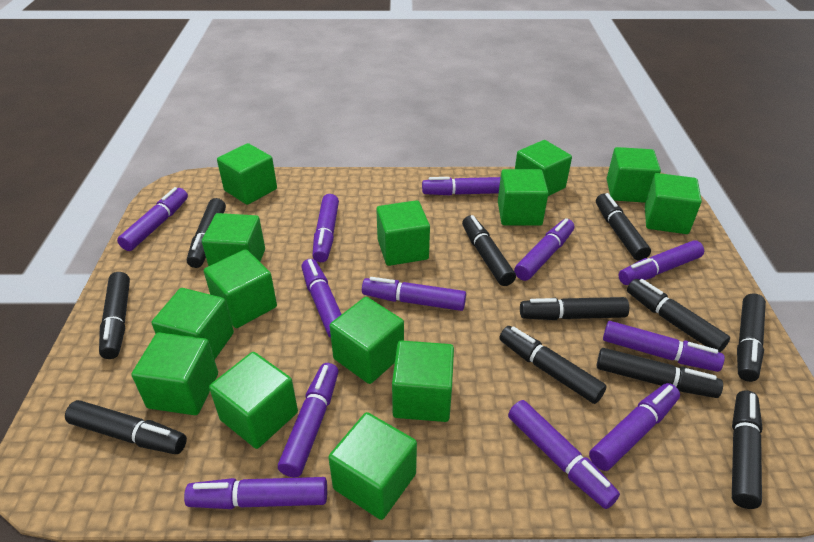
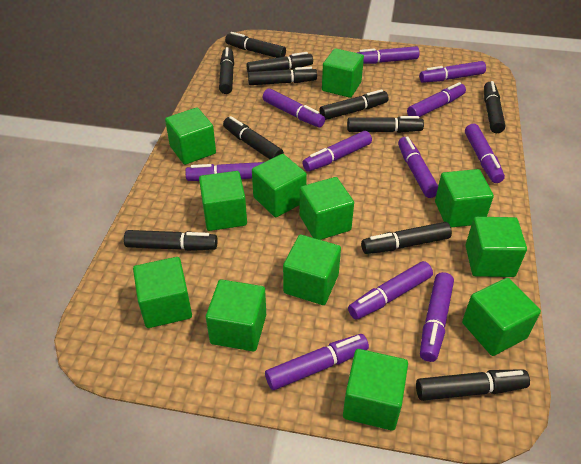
green cube: 14 -> 12
purple marker: 12 -> 11

